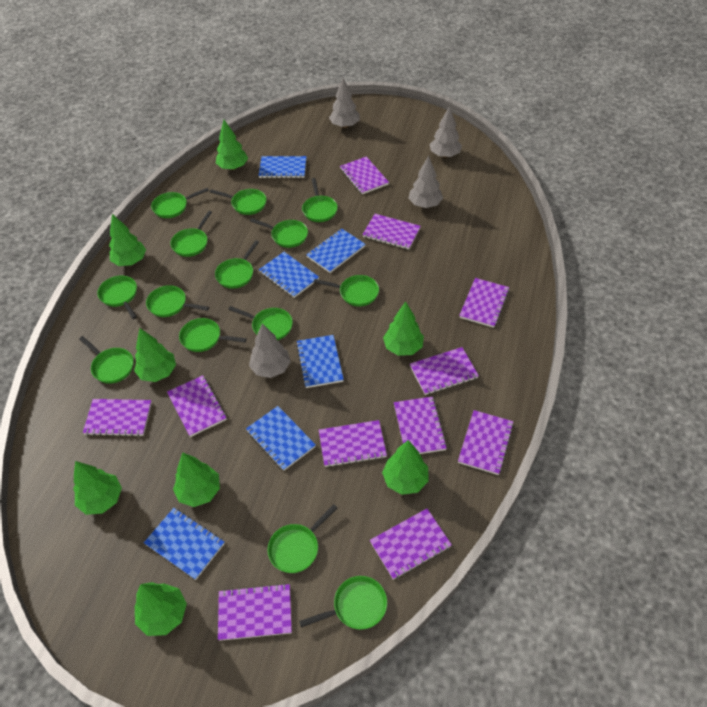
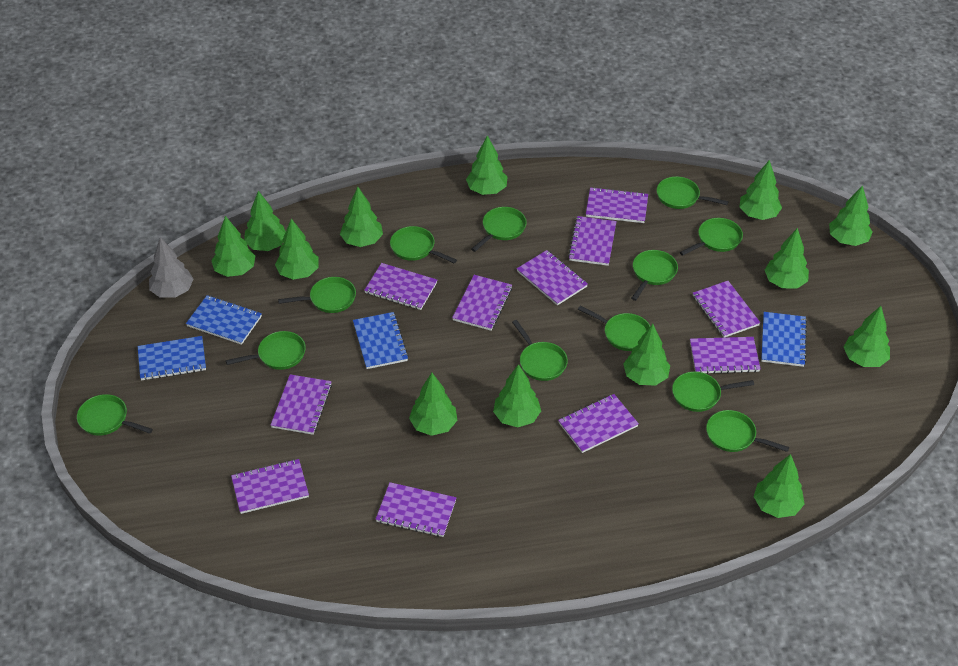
blue notebook: 6 -> 4
green pan: 14 -> 12
green tree: 8 -> 13
grey tree: 4 -> 1

